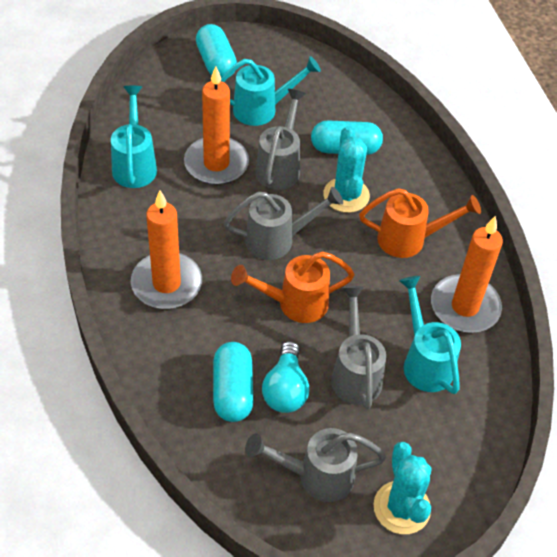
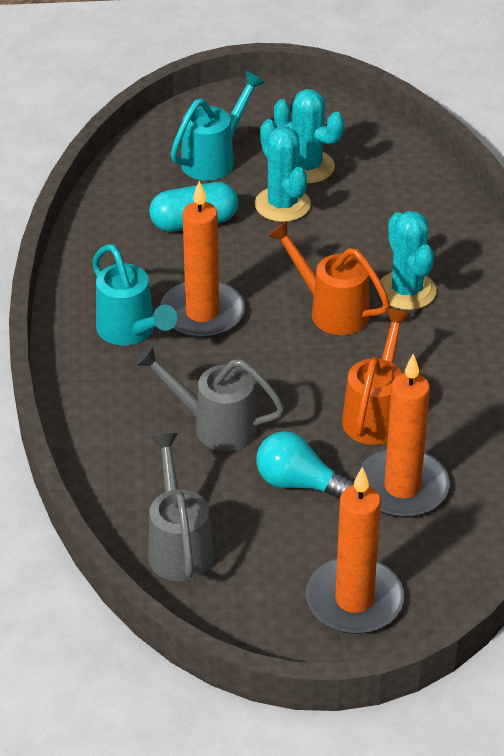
grey watering can: 4 -> 2
turquoise cactus: 2 -> 3
turquoise capsule: 3 -> 1
turquoise watering can: 3 -> 2

